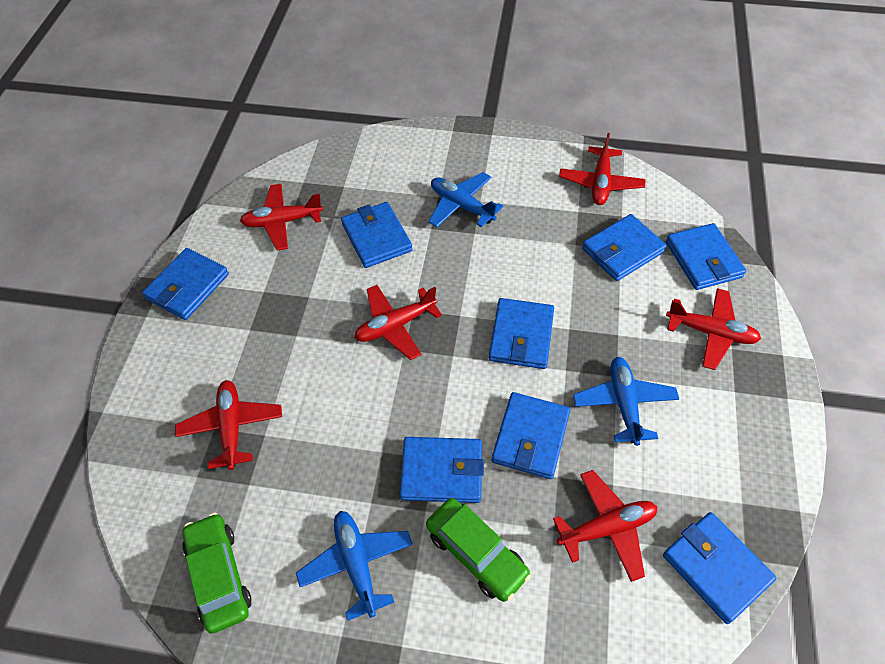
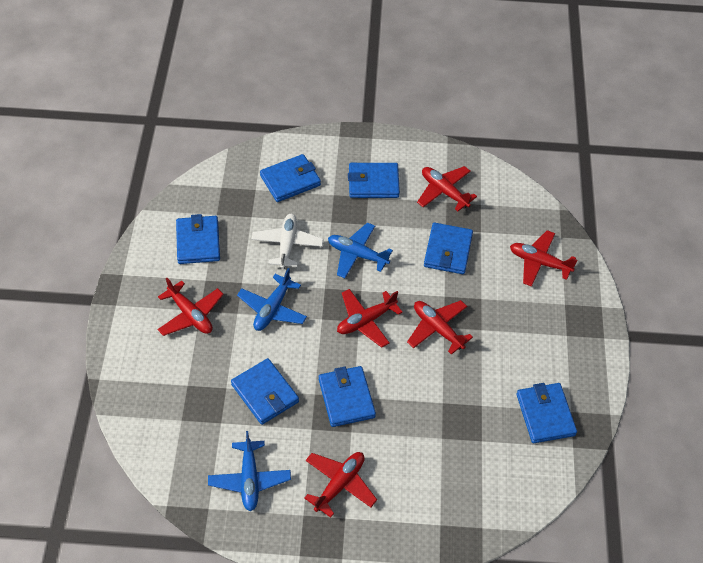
blue wallet: 8 -> 7
green car: 2 -> 0
white plane: 0 -> 1

